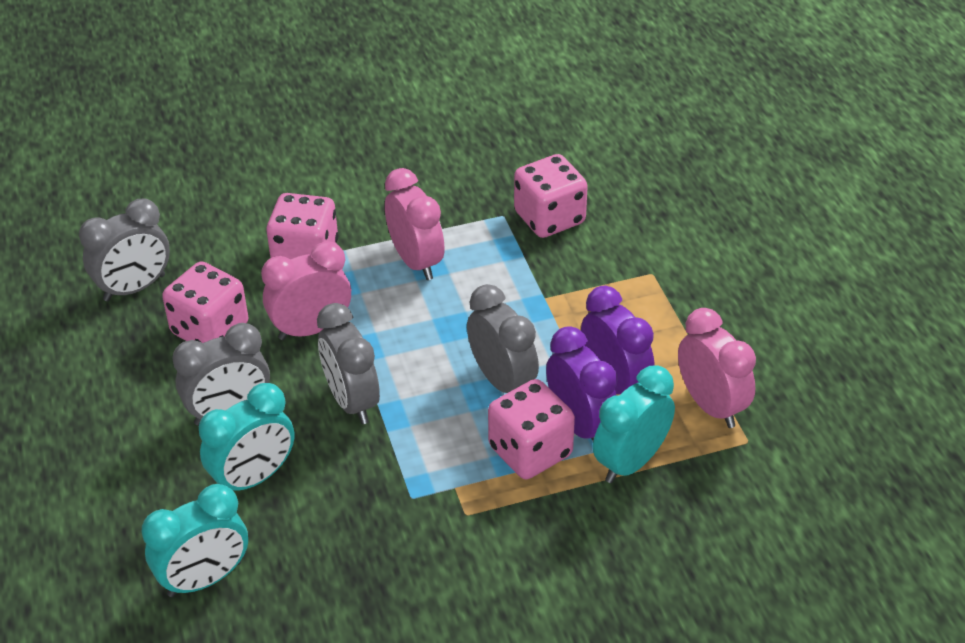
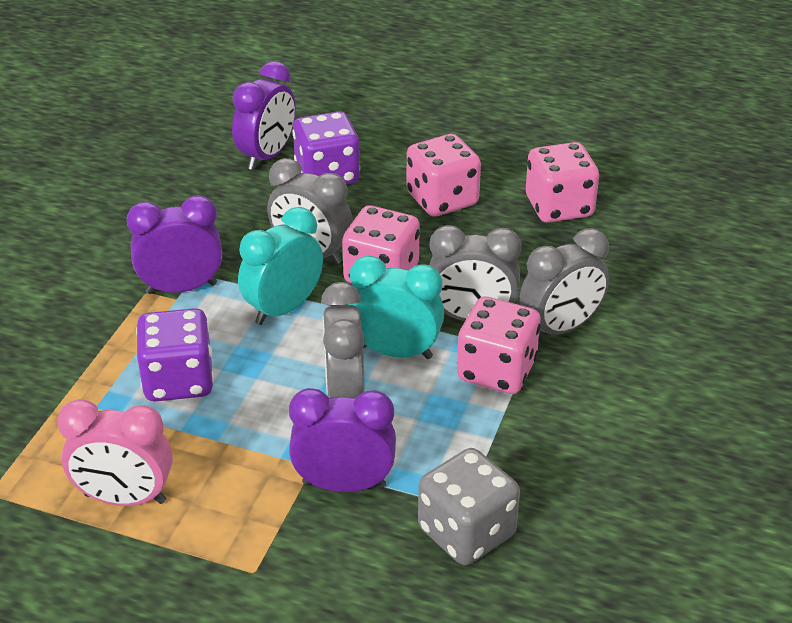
grey dice: 0 -> 1
pink clock: 3 -> 1
purple clock: 2 -> 3
purple dice: 0 -> 2
turquoise clock: 3 -> 2

